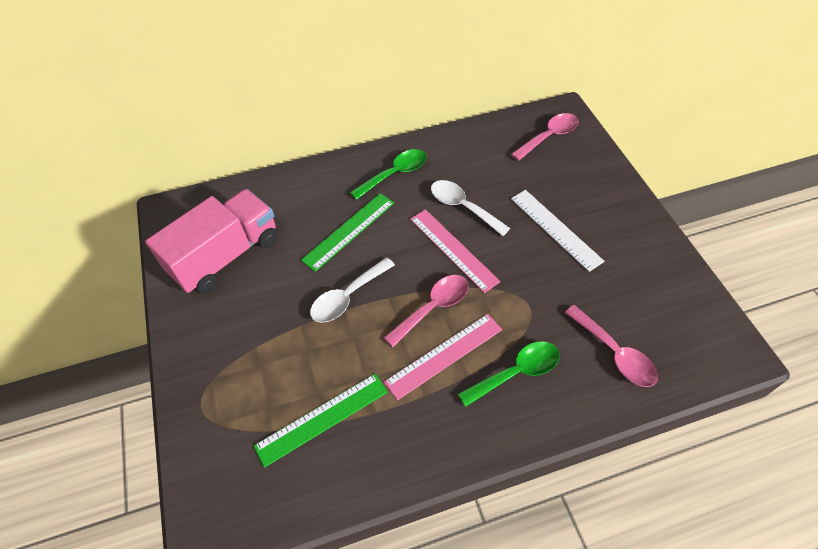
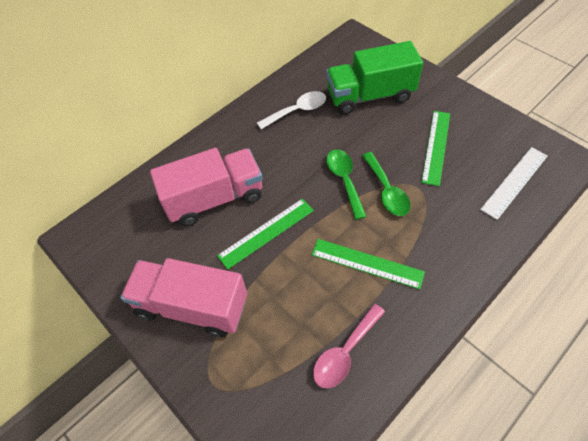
green ruler: 2 -> 3
green truck: 0 -> 1
pink ruler: 2 -> 0
pink spoon: 3 -> 1
pink truck: 1 -> 2
white spoon: 2 -> 1

